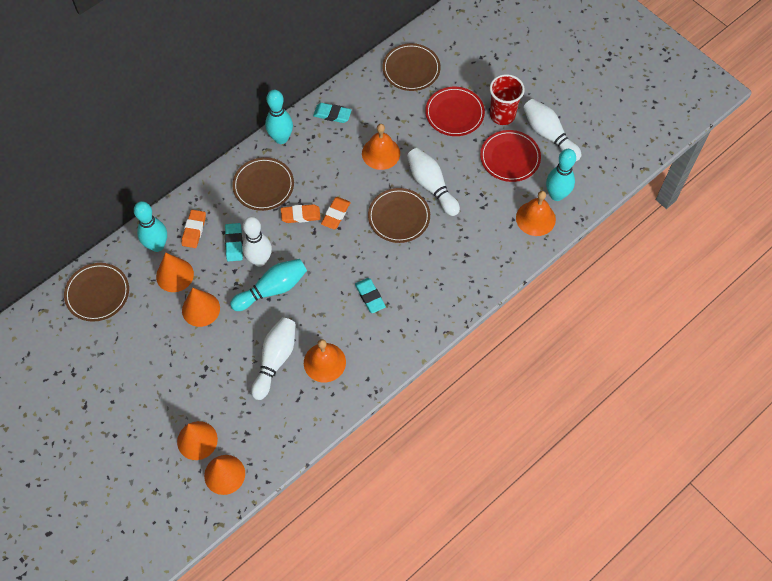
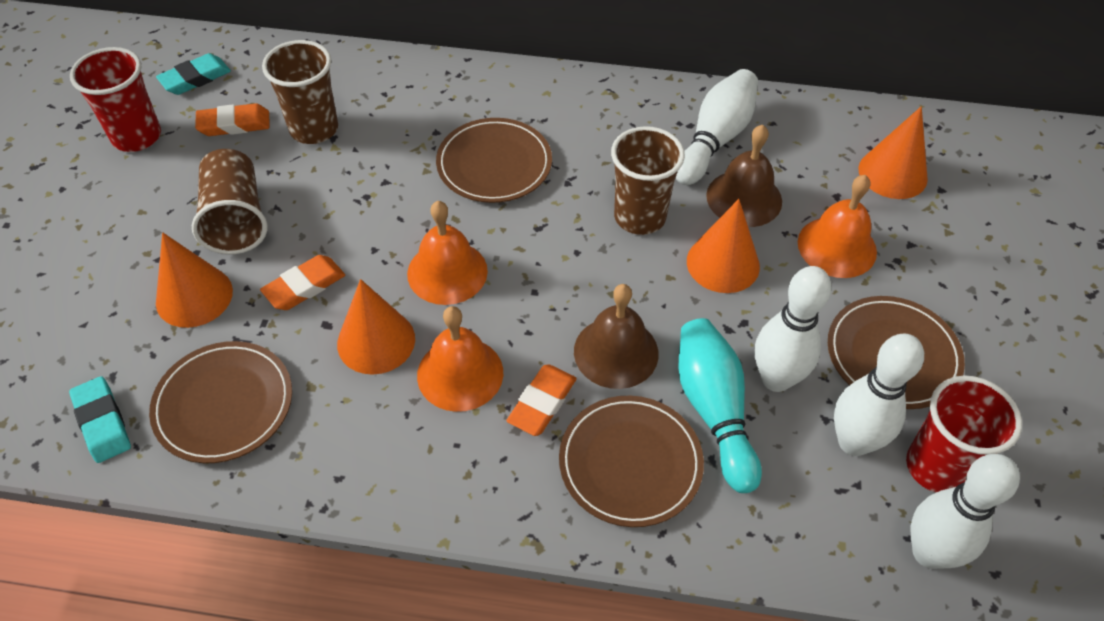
brown bell: 0 -> 2
brown cup: 0 -> 3
red cup: 1 -> 2
red plate: 2 -> 0
turquoise bowling pin: 4 -> 1
turquoise eraser: 3 -> 2

